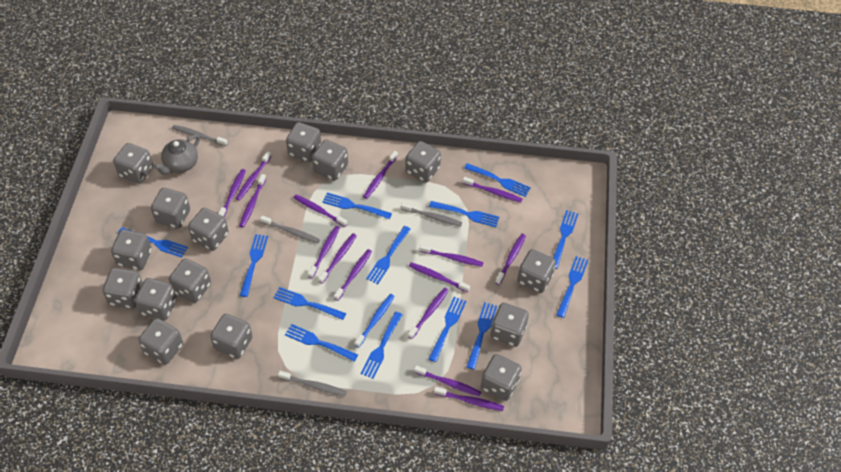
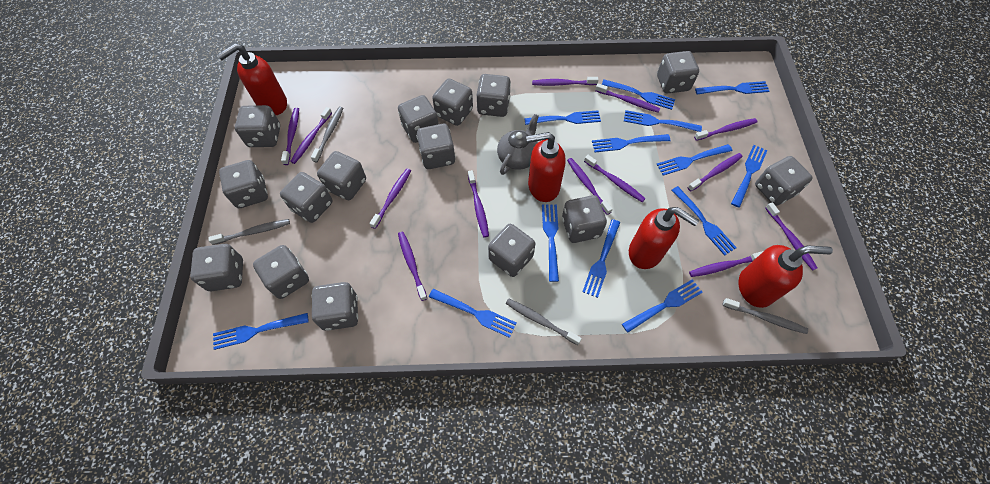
blue toothbrush: 1 -> 0
purple toothbrush: 15 -> 13
red soap dispenser: 0 -> 4

